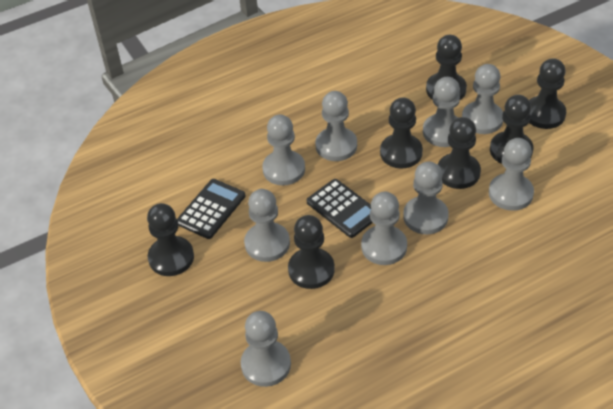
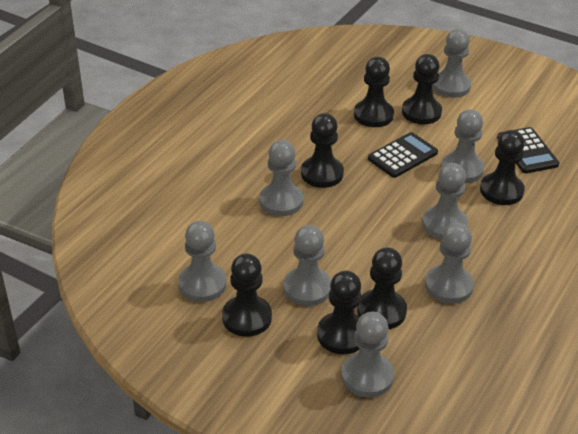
grey pawn: 9 -> 8

